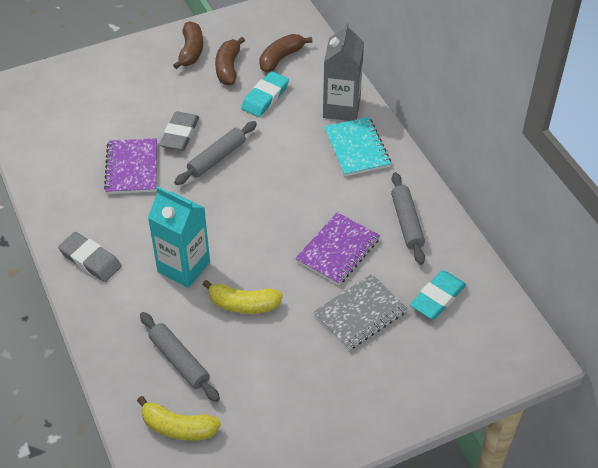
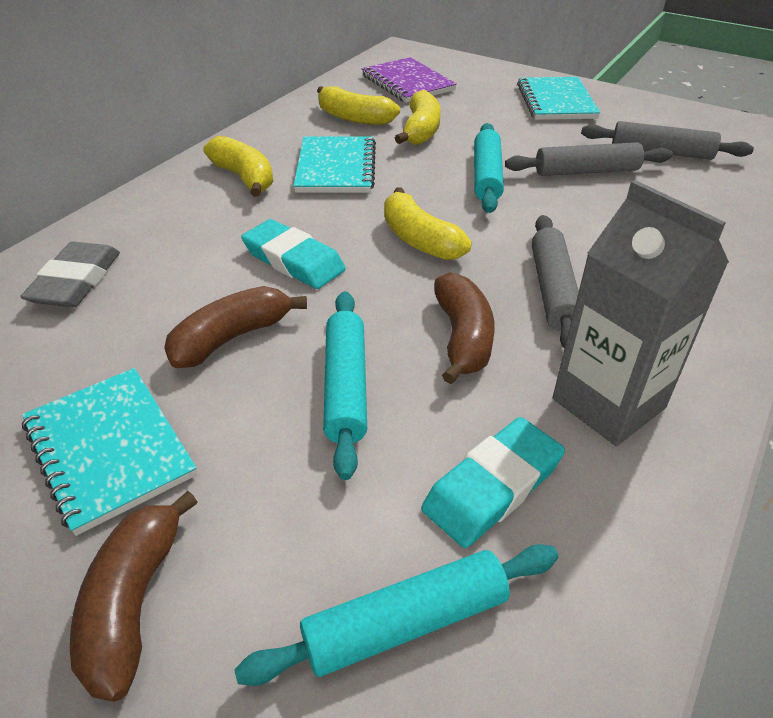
grey eraser: 2 -> 1
grey notebook: 1 -> 0
purple notebook: 2 -> 1
turquoise carton: 1 -> 0
turquoise notebook: 1 -> 3
turquoise rolling pin: 0 -> 3
yellow banana: 2 -> 4

